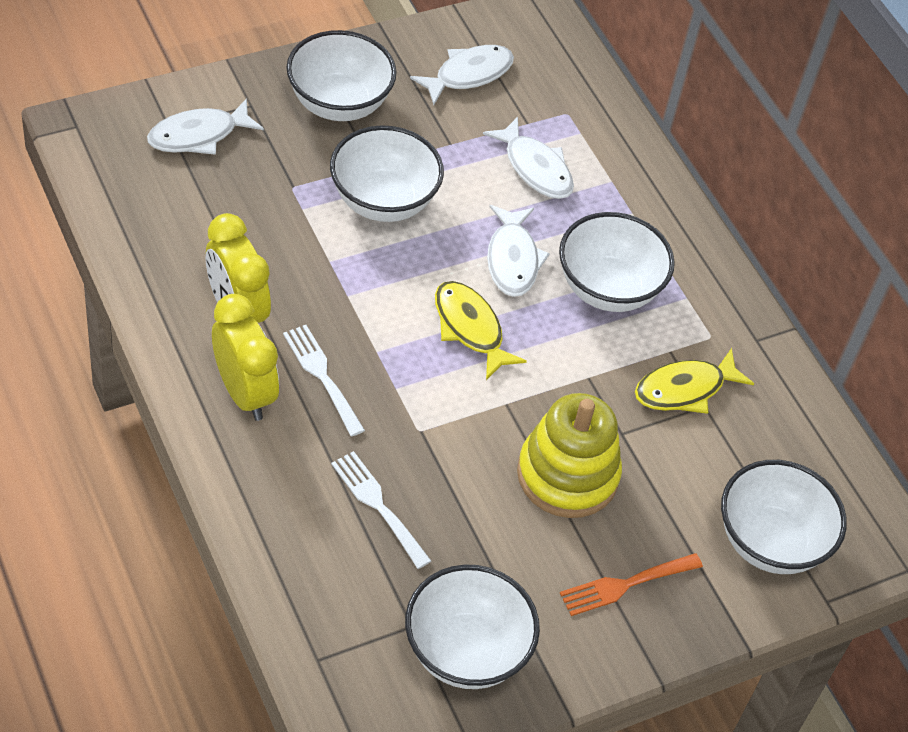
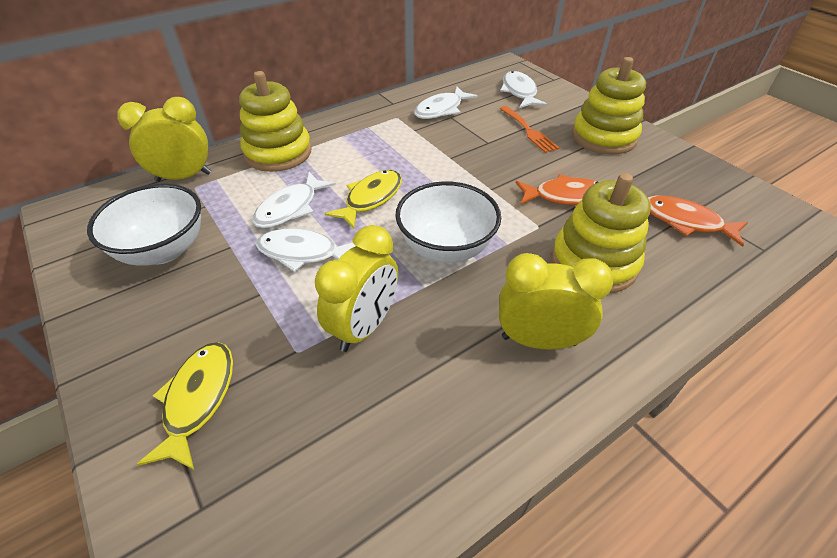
orange fish: 0 -> 2
white bowl: 5 -> 2
white fork: 2 -> 0
yellow clock: 2 -> 3
yellow stacking toy: 1 -> 3

